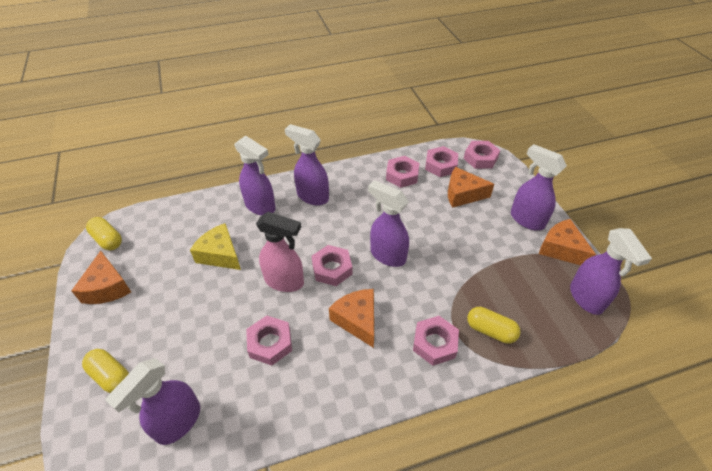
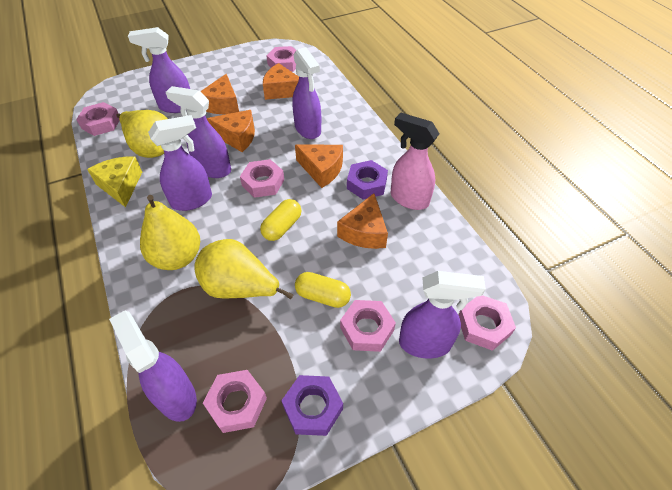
orange cheese: 4 -> 5
purple nut: 0 -> 2
yellow capsule: 3 -> 2
yellow pear: 0 -> 3

